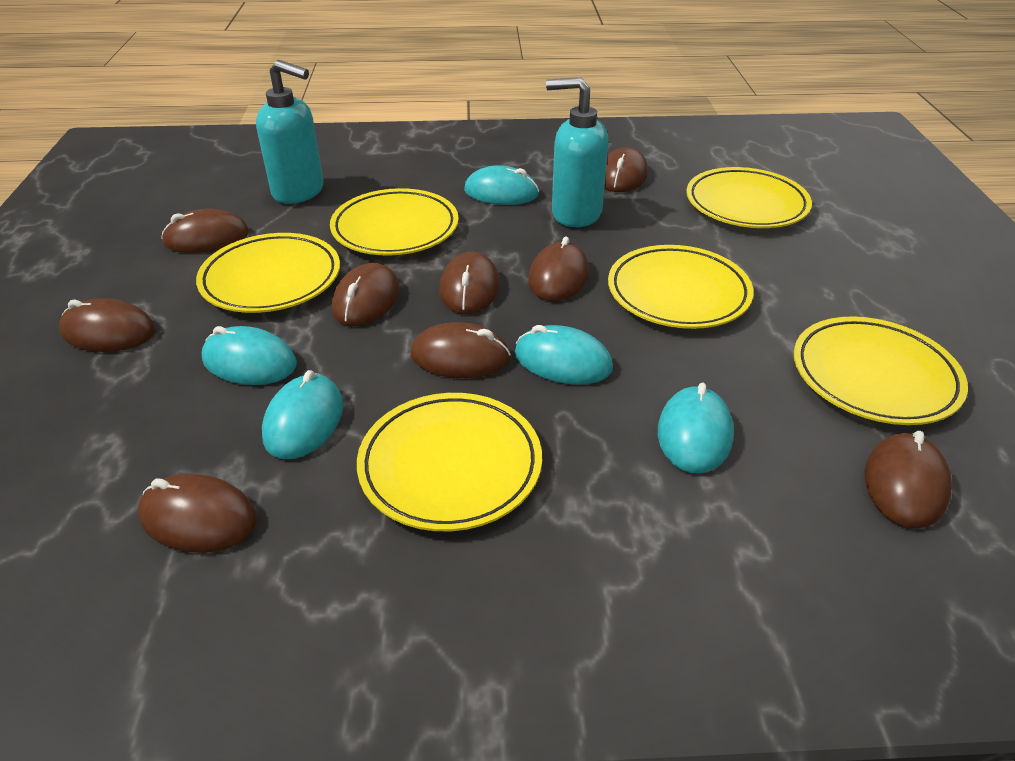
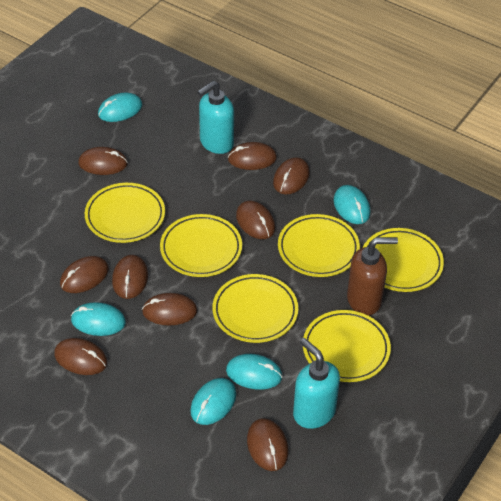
brown soap dispenser: 0 -> 1

